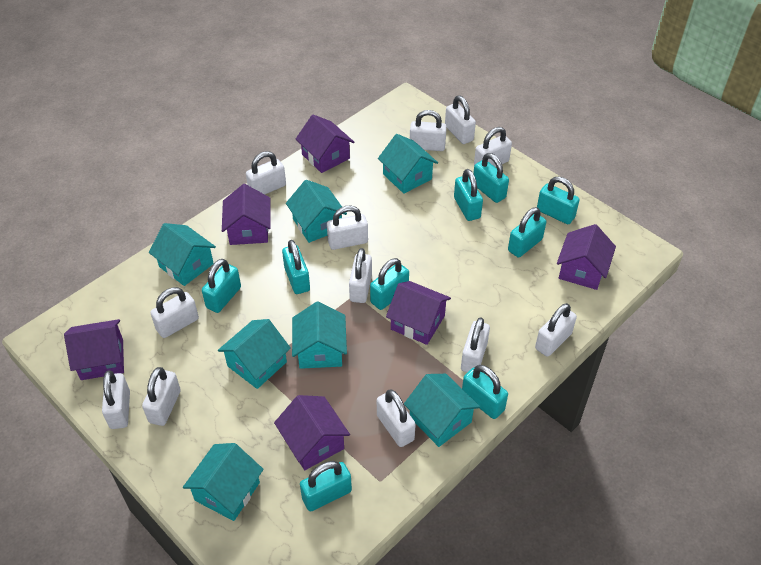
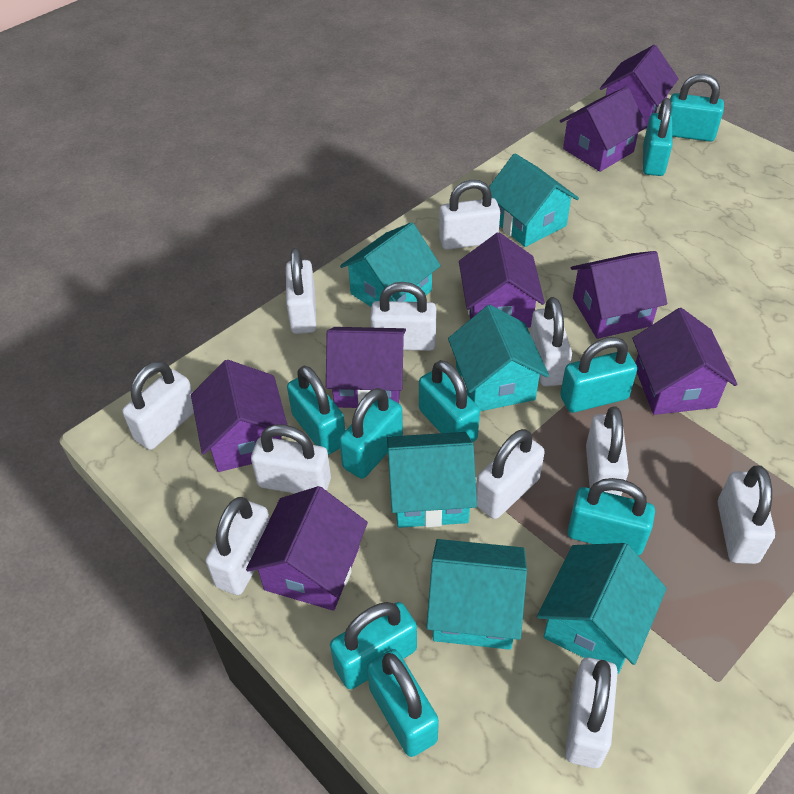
purple house: 6 -> 8
turquoise house: 7 -> 6
white padlock: 12 -> 11

